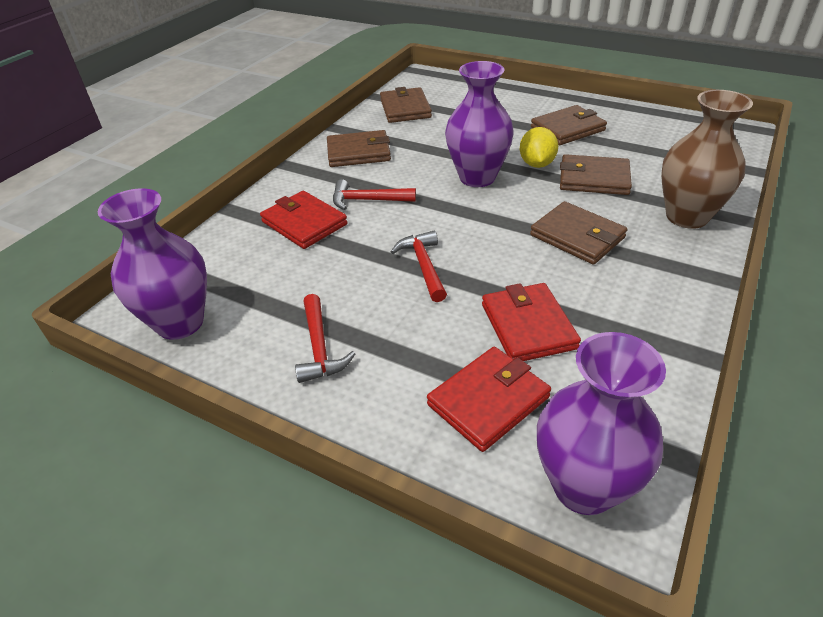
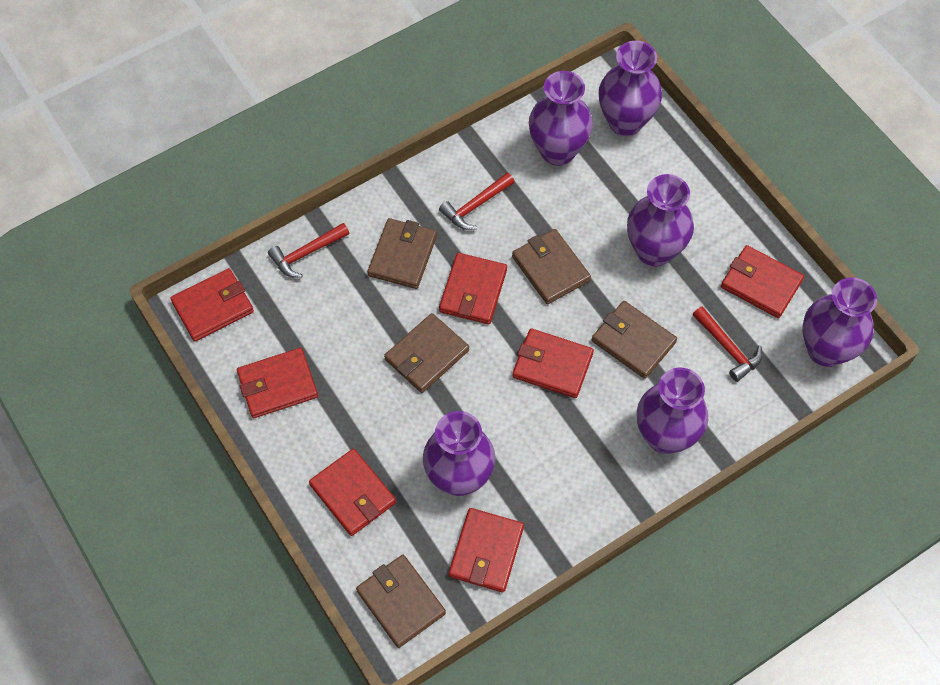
brown vase: 1 -> 0
purple vase: 3 -> 6
red wallet: 3 -> 7
yellow lemon: 1 -> 0

